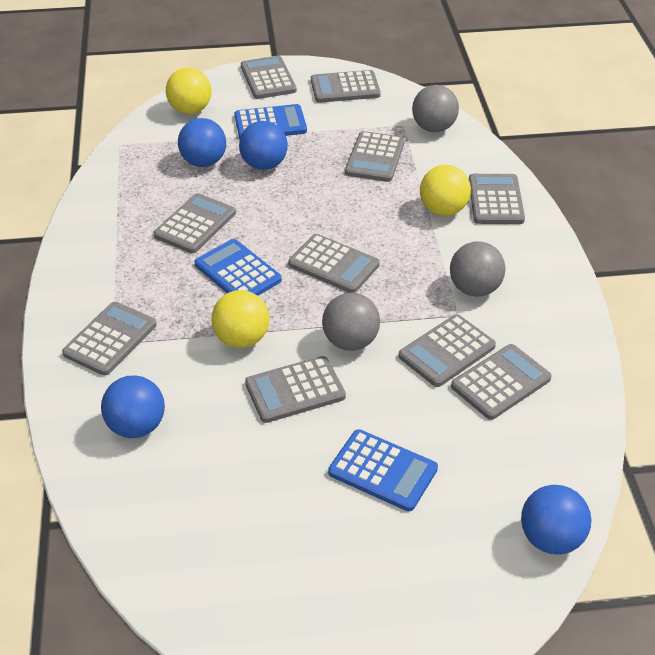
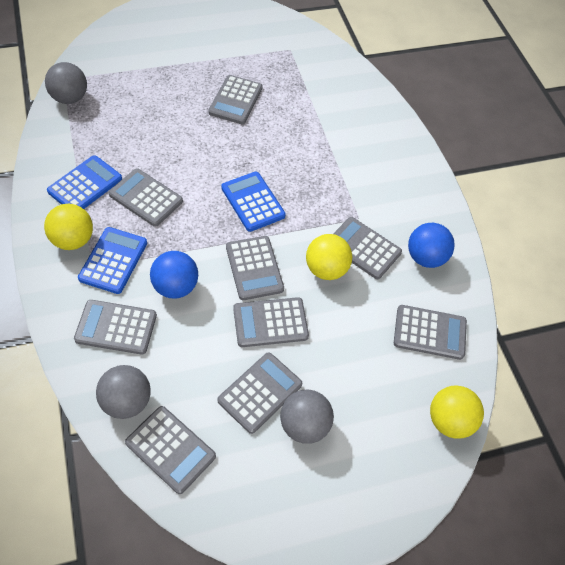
blue ball: 4 -> 2
grey calculator: 10 -> 9

